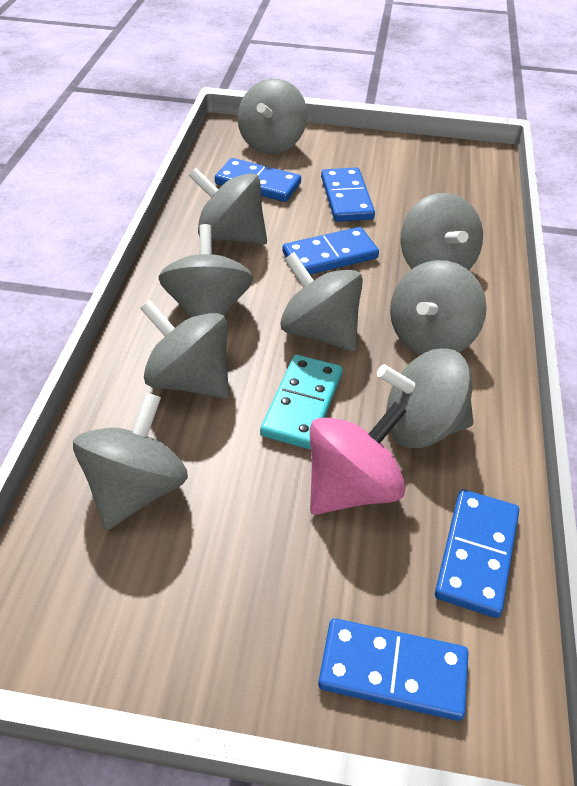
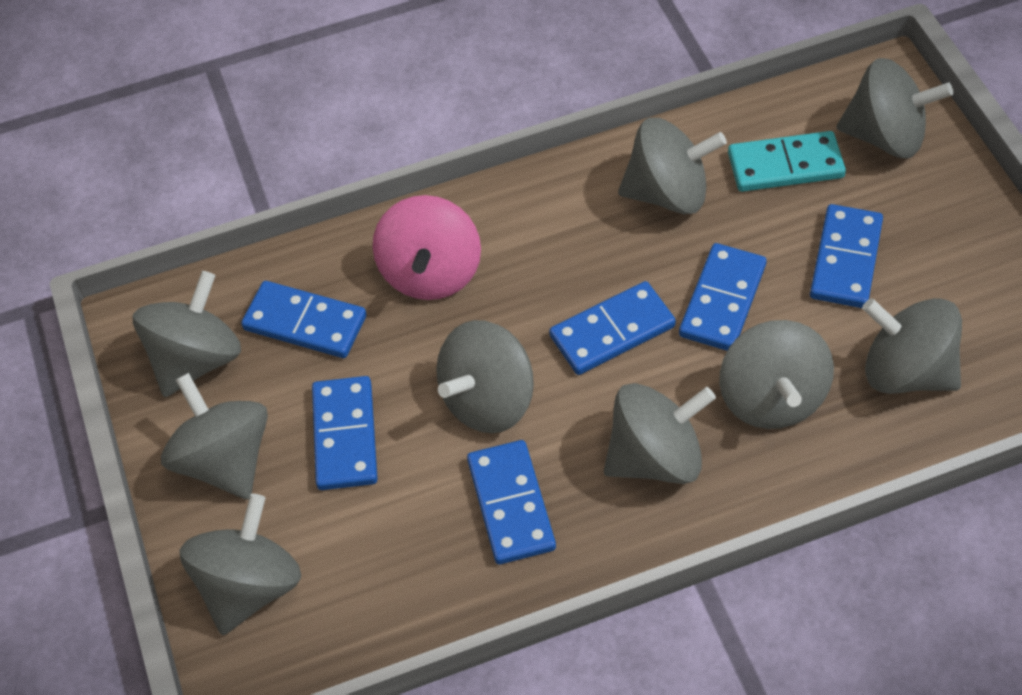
blue domino: 5 -> 6

